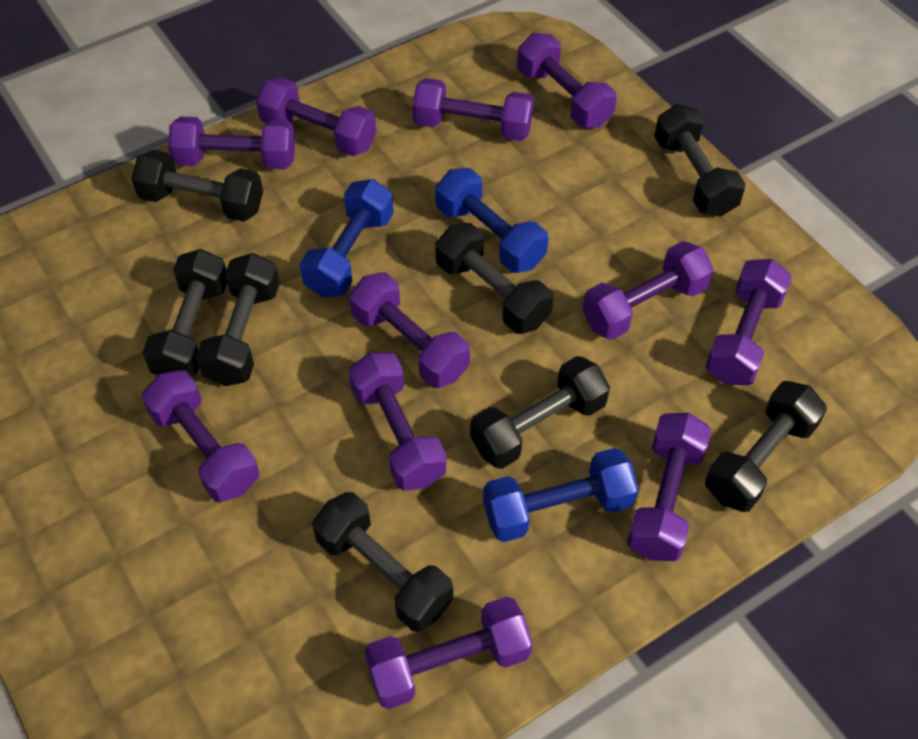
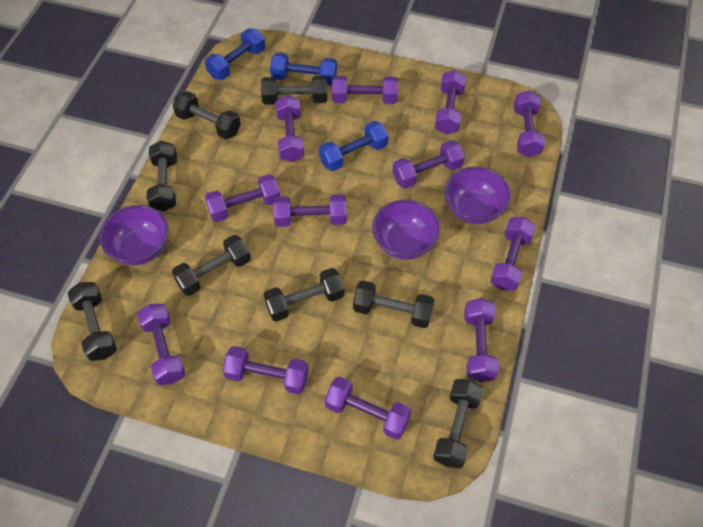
purple bowl: 0 -> 3
purple dumbbell: 11 -> 12

